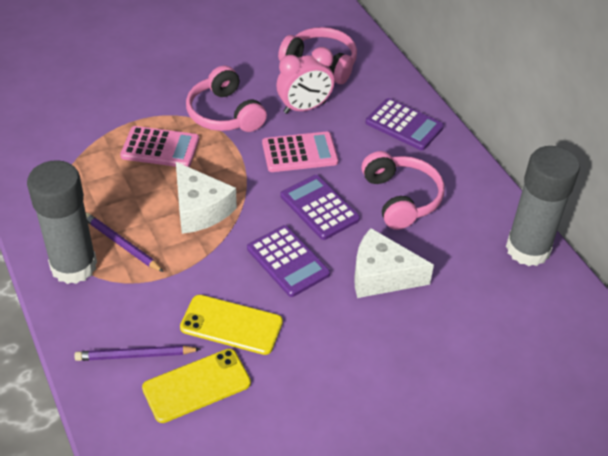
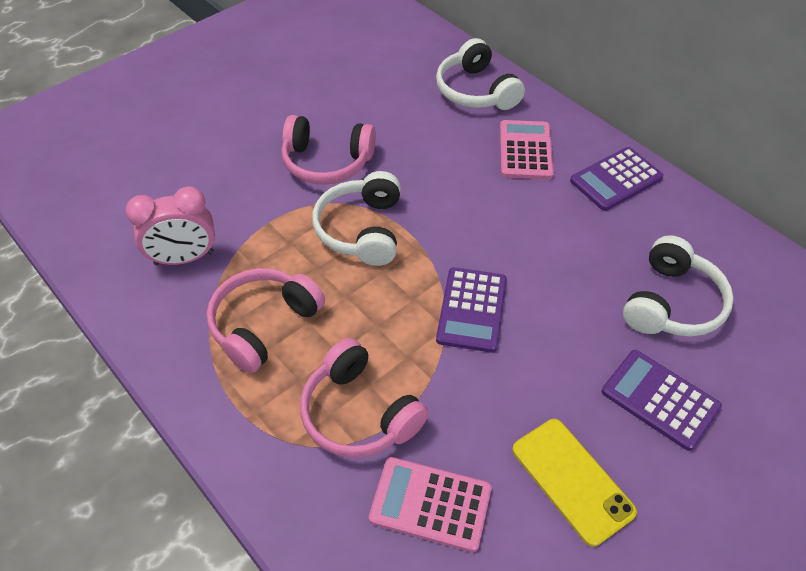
grey glue stick: 2 -> 0
purple pencil: 2 -> 0
white cheese: 2 -> 0
white headphones: 0 -> 3
yellow phone: 2 -> 1

